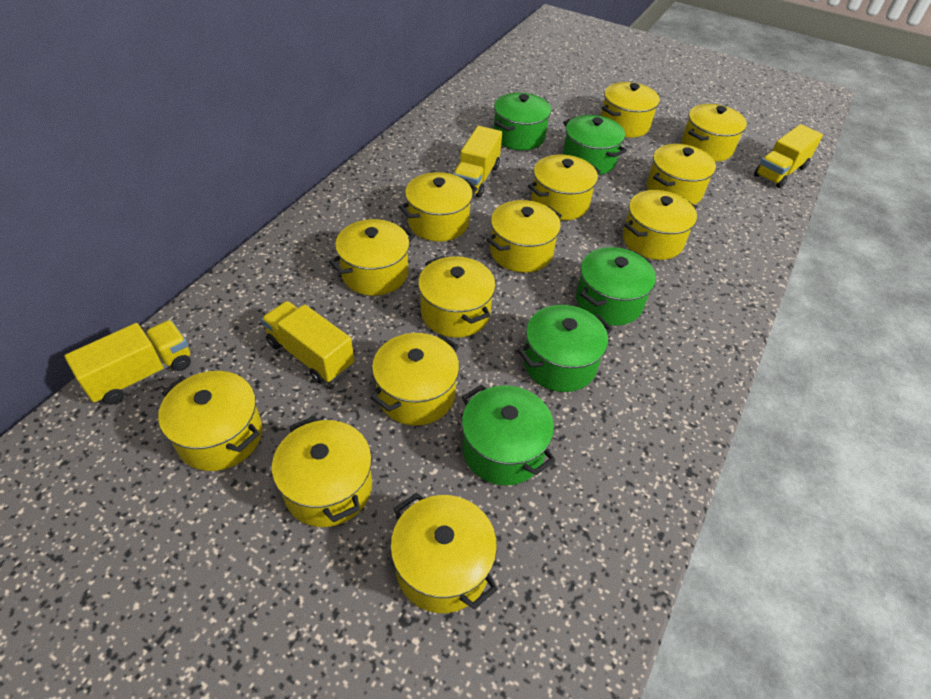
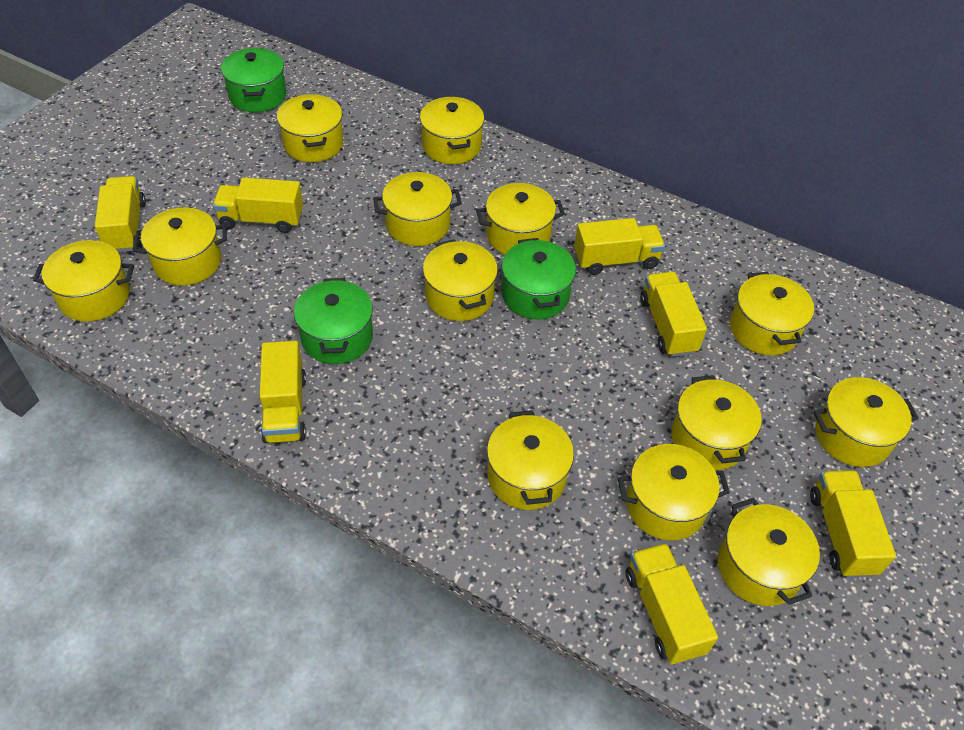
green pot: 5 -> 3
yellow truck: 4 -> 7

